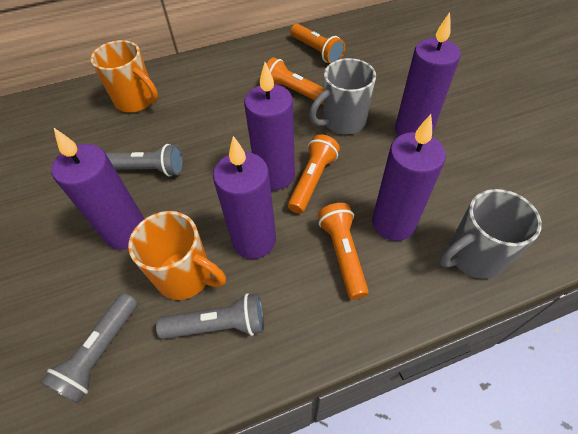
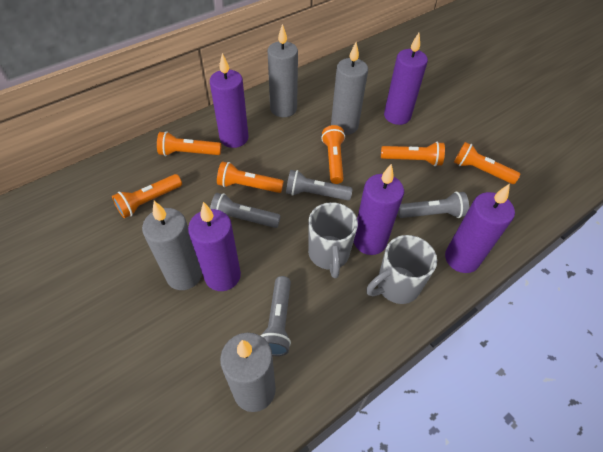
grey candle: 0 -> 4
grey flashlight: 3 -> 4
orange flashlight: 4 -> 6
orange mug: 2 -> 0

